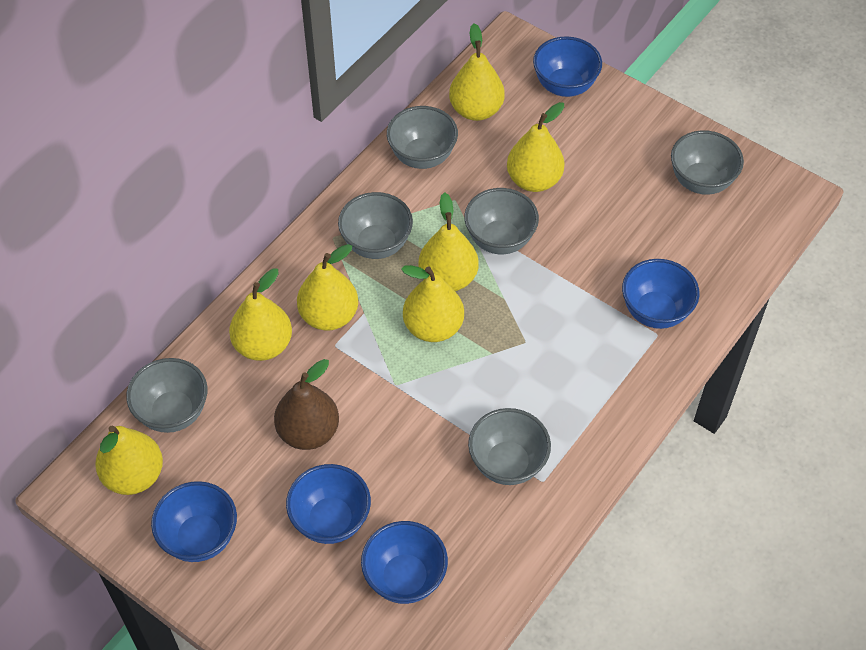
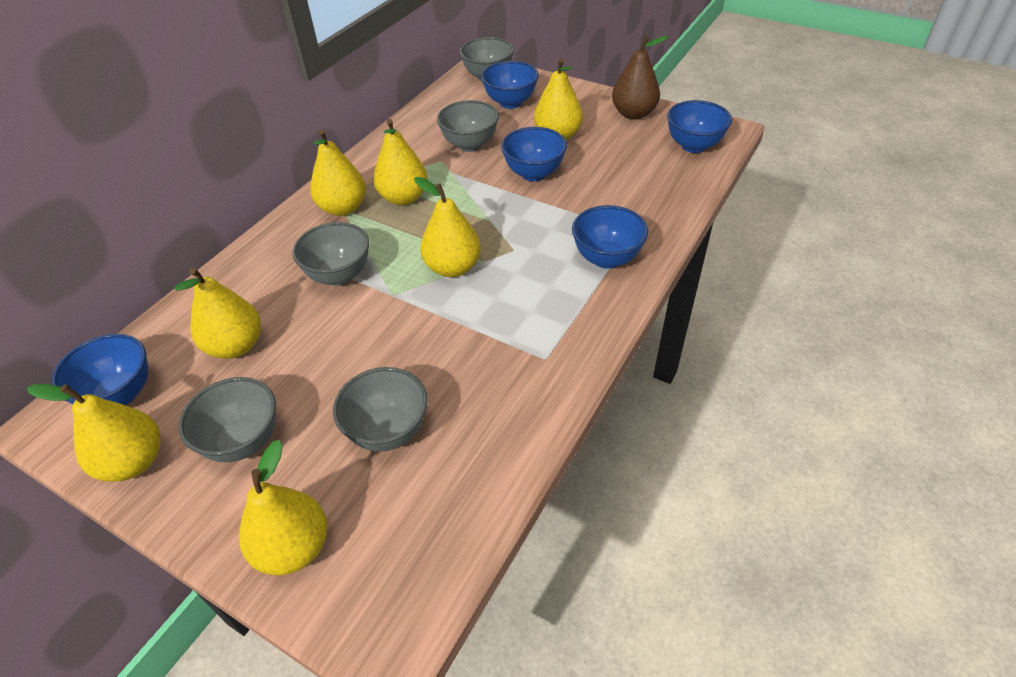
grey bowl: 6 -> 5

